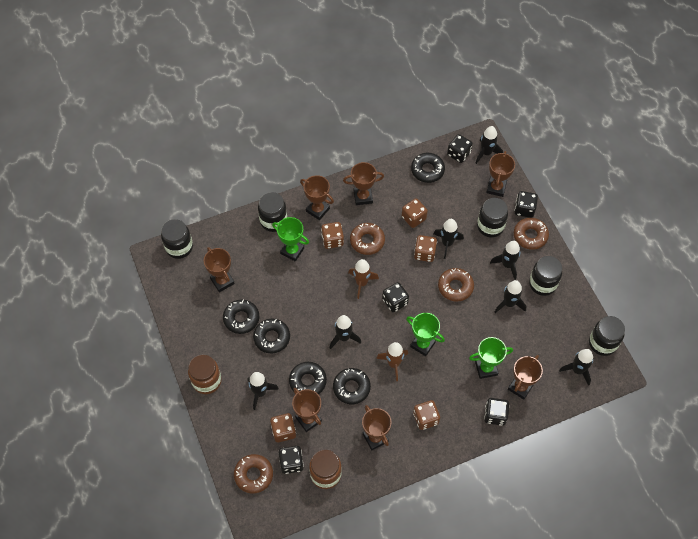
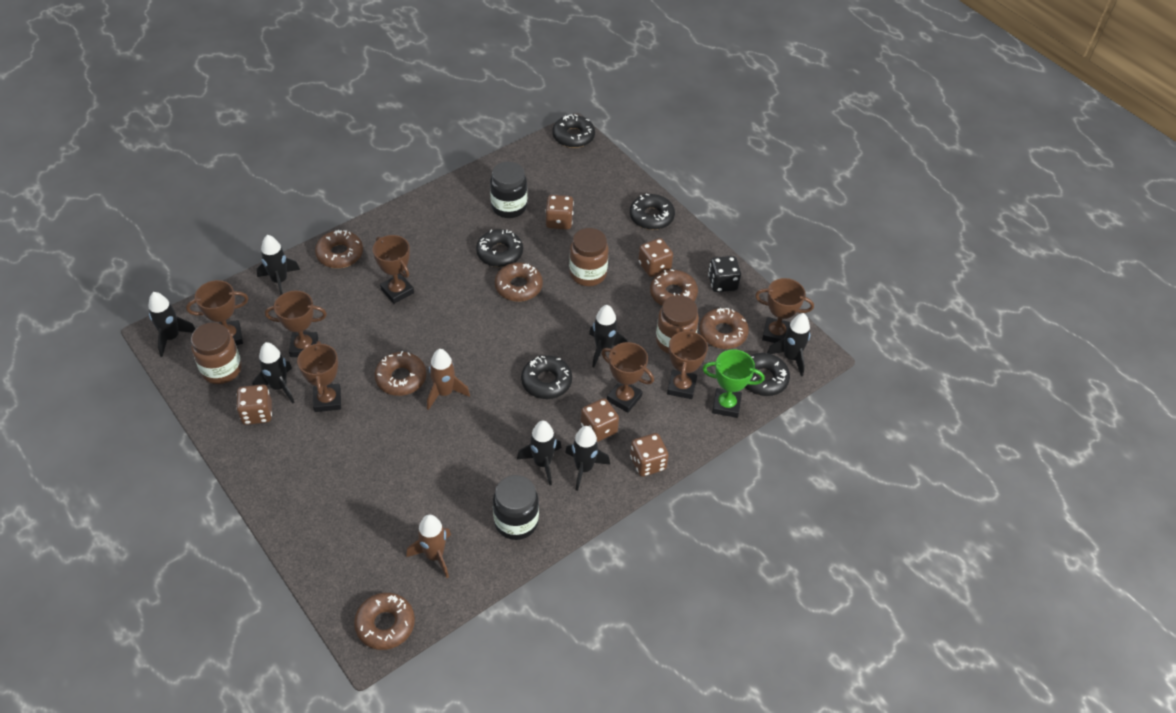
black dice: 5 -> 1
black jar: 5 -> 2
brown donut: 4 -> 6
brown jar: 2 -> 3
green trophy: 3 -> 1

